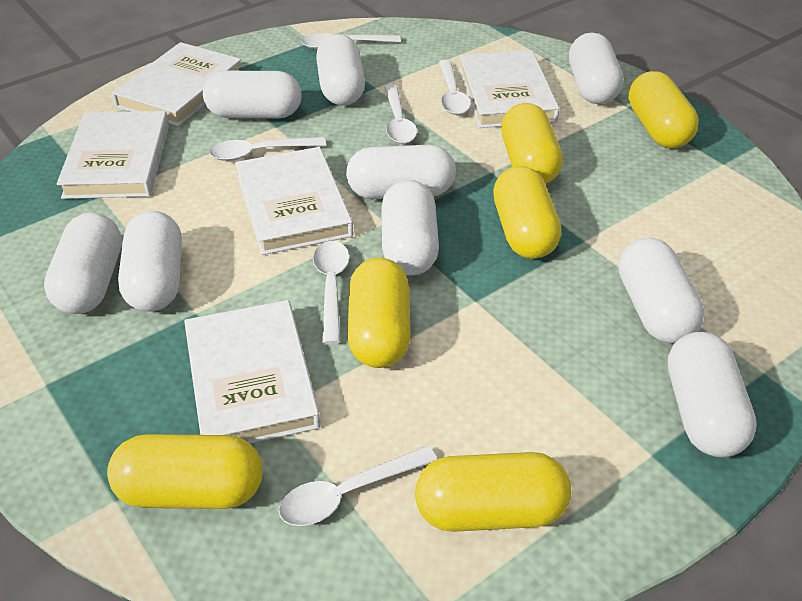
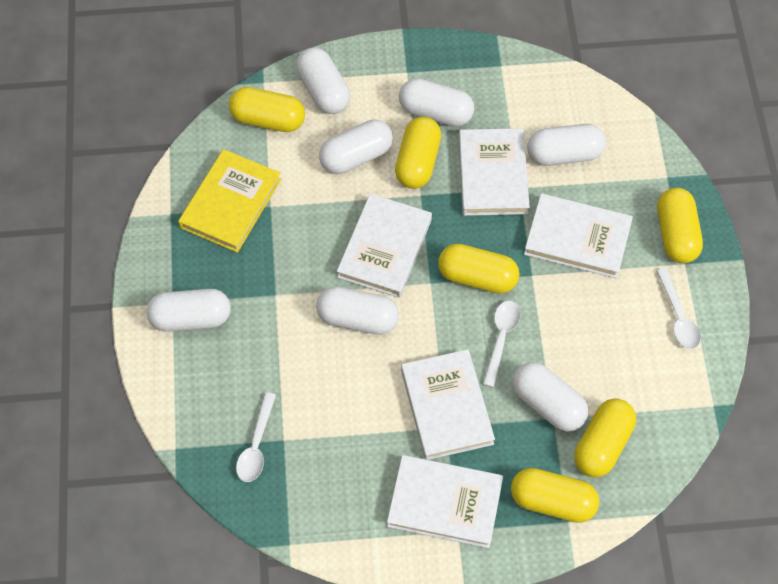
white capsule: 9 -> 7
white spoon: 6 -> 3
yellow book: 0 -> 1

